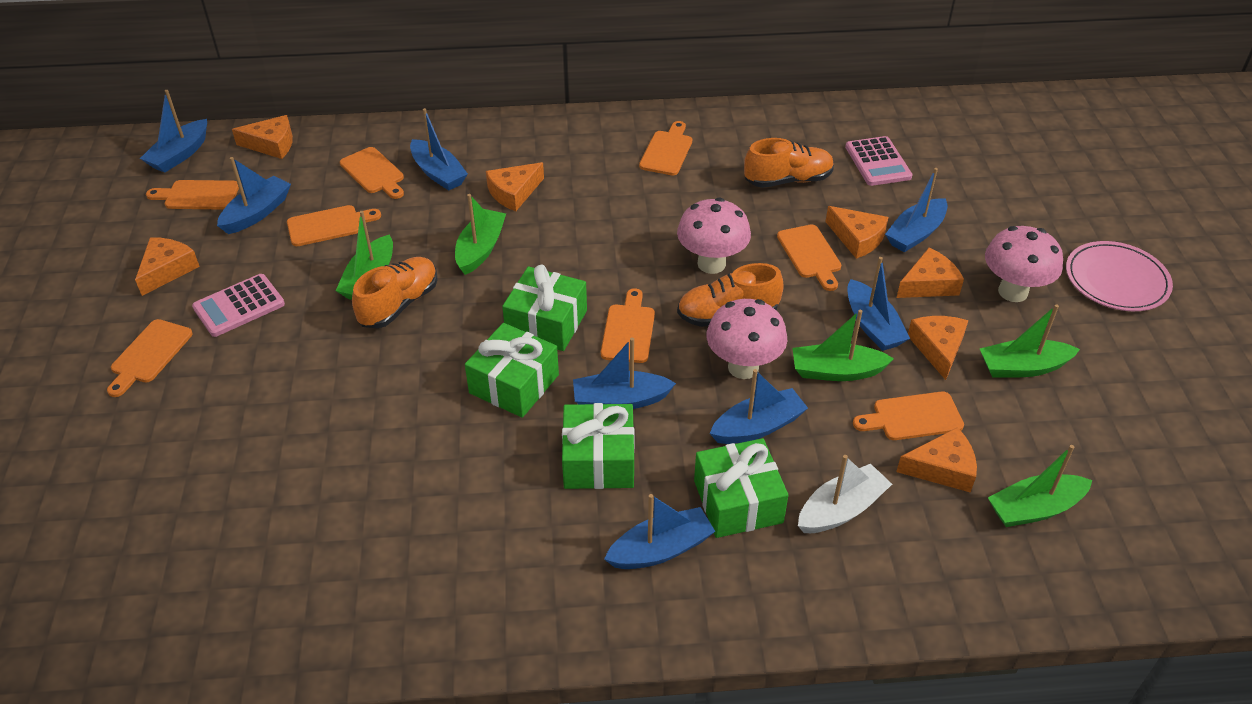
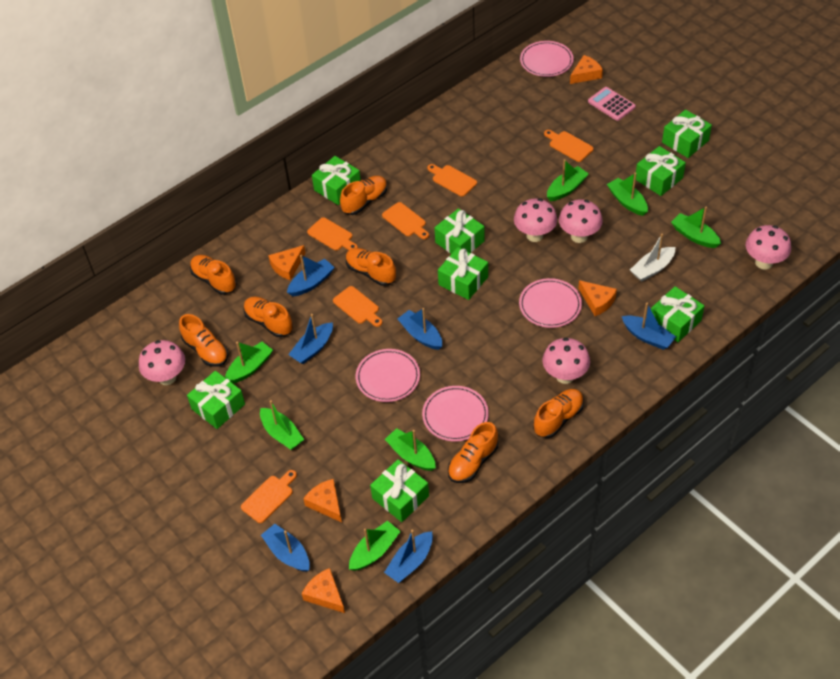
blue boat: 8 -> 6
green boat: 5 -> 7
green gift: 4 -> 8
orange cheese: 7 -> 5
orange cutting board: 8 -> 6
orange shoe: 3 -> 7
pink calculator: 2 -> 1
pink mushroom: 3 -> 5
pink plate: 1 -> 4

